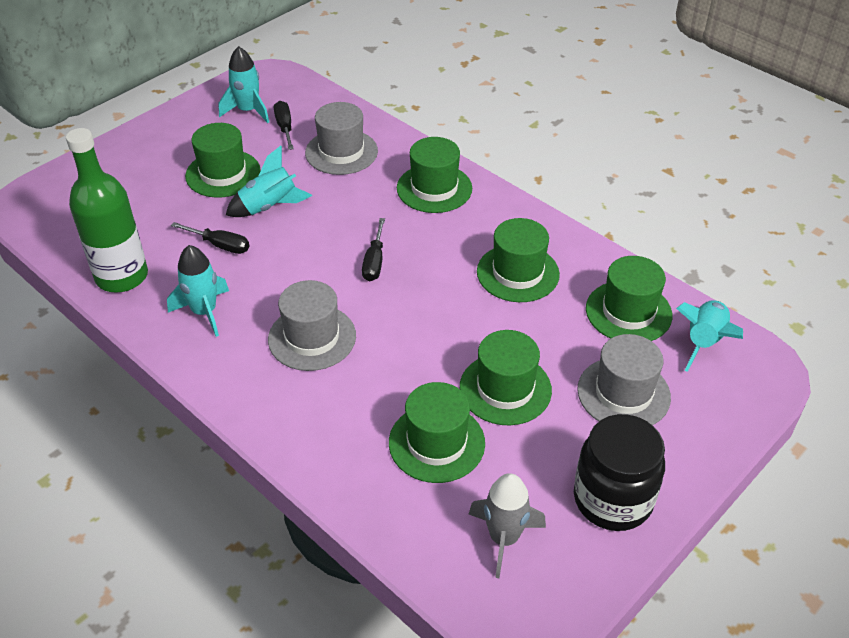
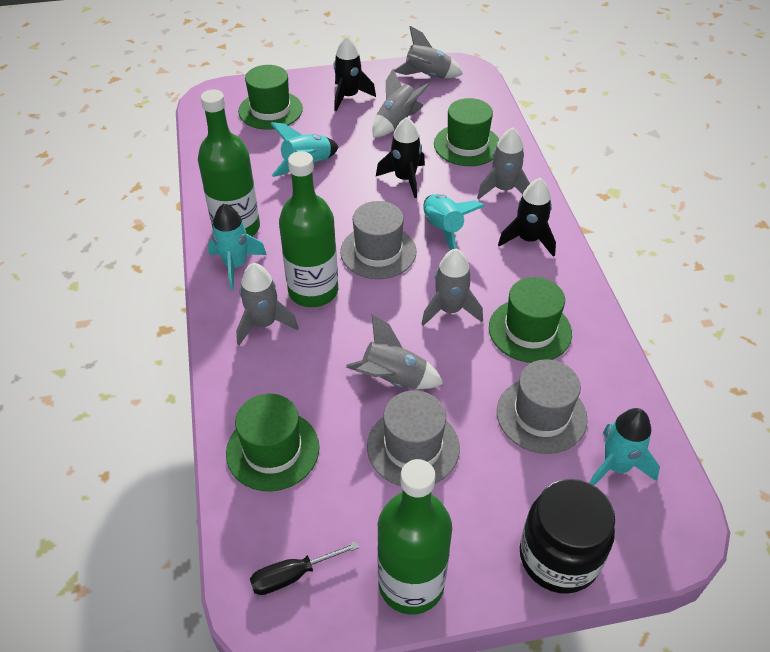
black rocket: 0 -> 3
black screwdriver: 3 -> 1
green bottle: 1 -> 3
green hat: 6 -> 4
grey rocket: 1 -> 6

